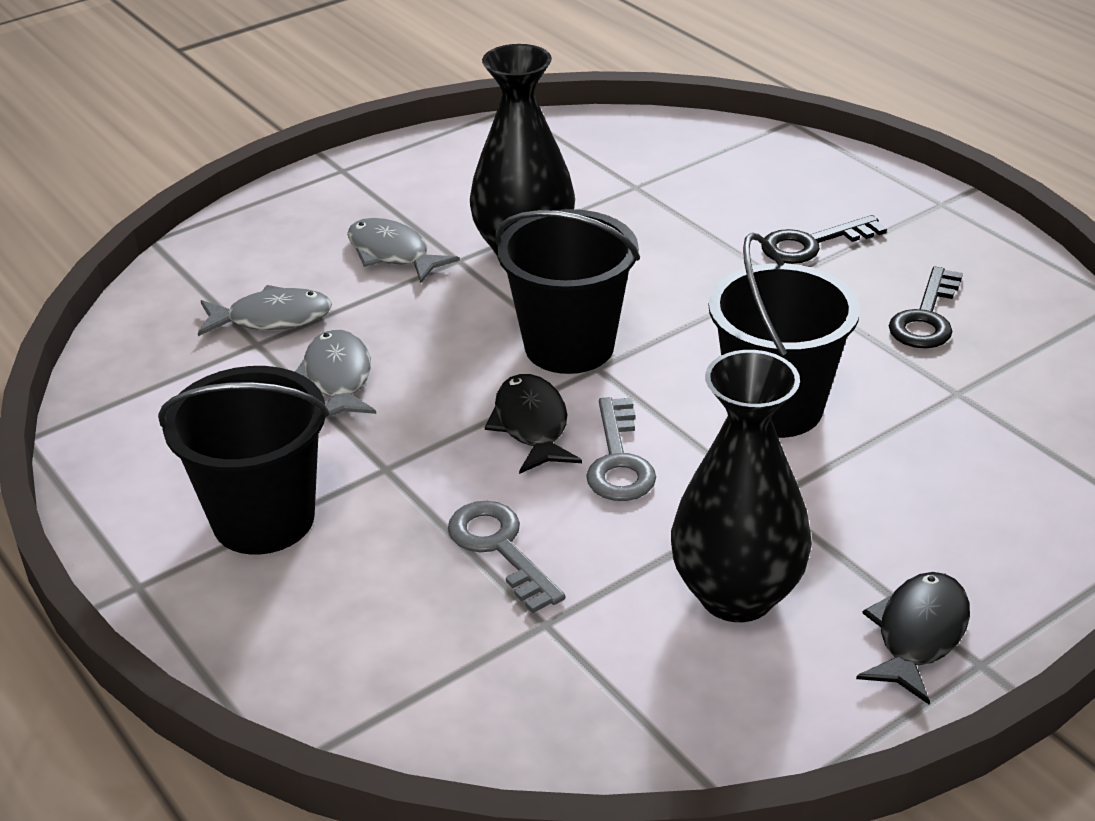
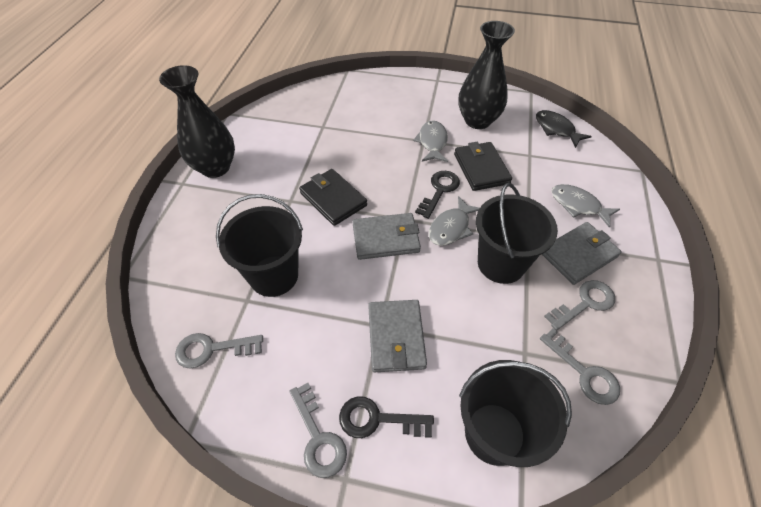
black fish: 2 -> 1
black wallet: 0 -> 2
grey key: 2 -> 4
grey wallet: 0 -> 3

